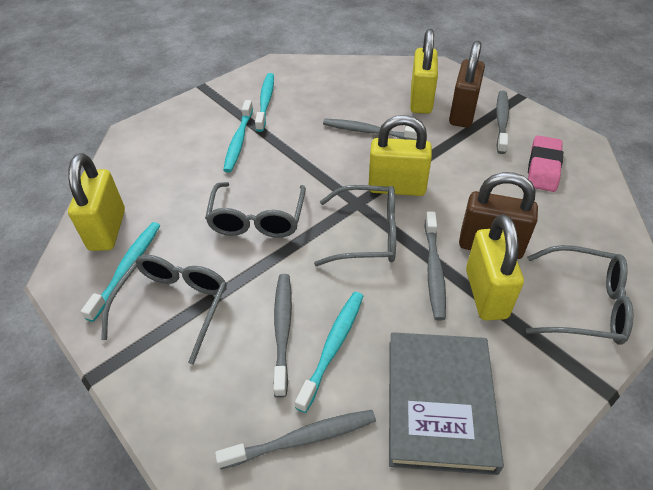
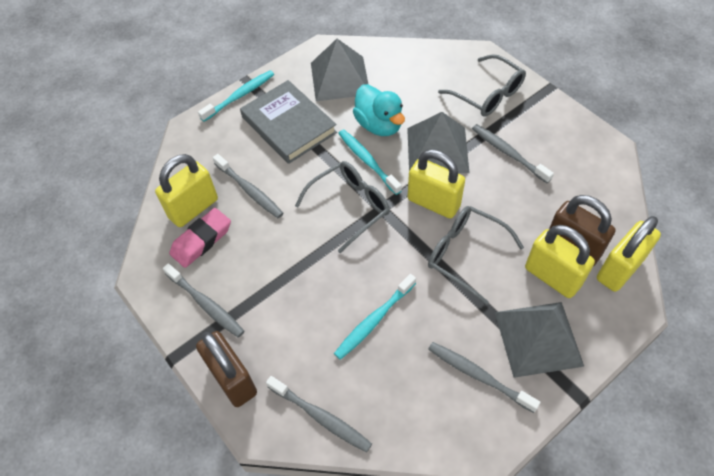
grey glasses: 4 -> 3
grey pyramid: 0 -> 3
turquoise duck: 0 -> 1
turquoise toothbrush: 4 -> 3

